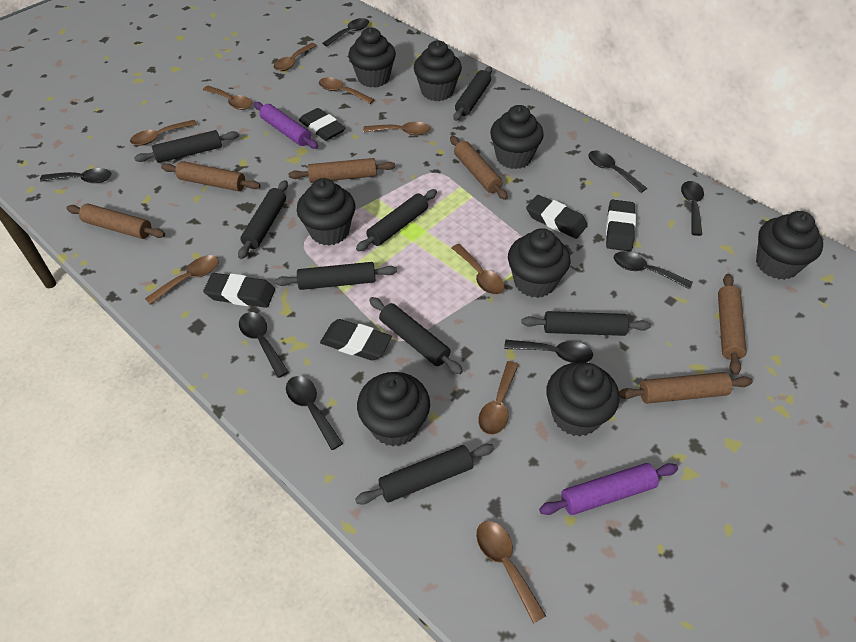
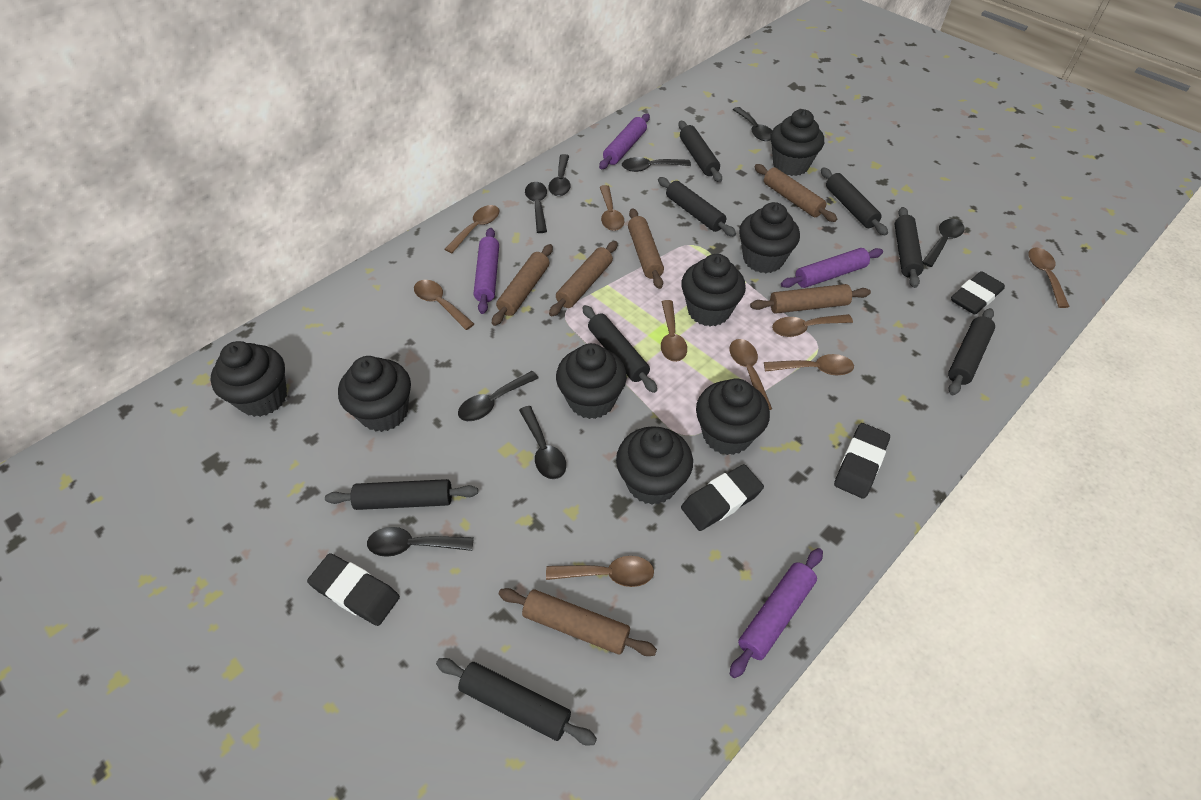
black eraser: 5 -> 4
purple rolling pin: 2 -> 4

